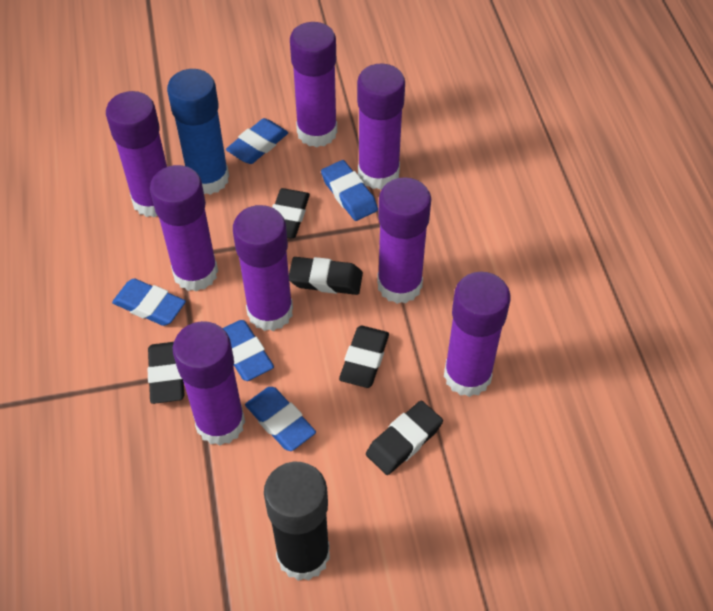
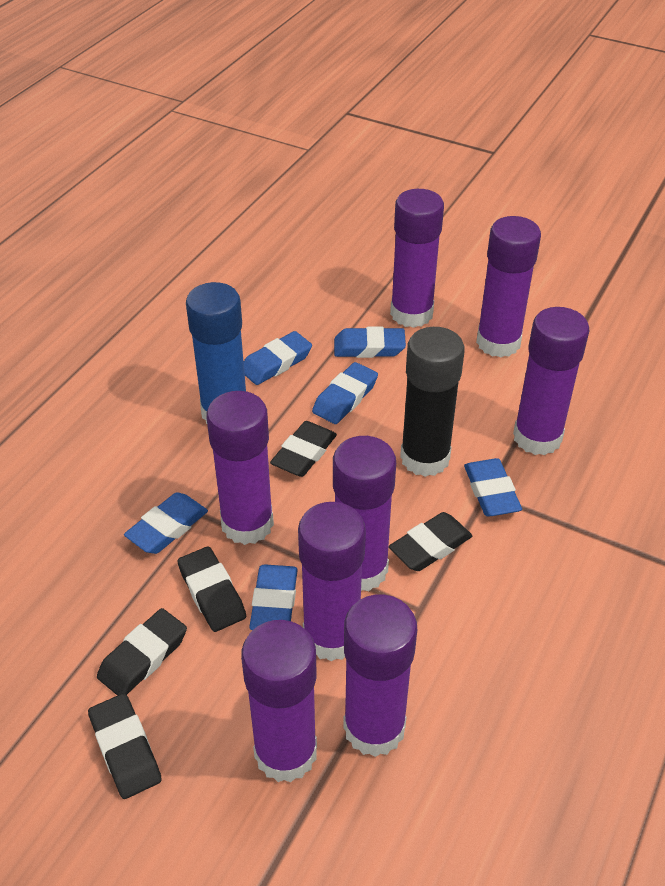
blue eraser: 5 -> 6

